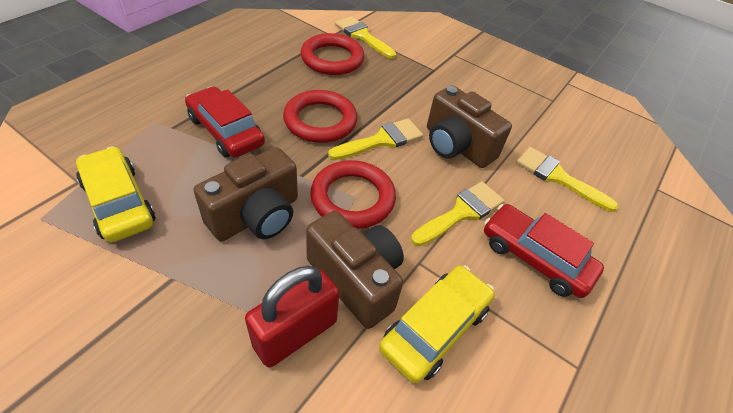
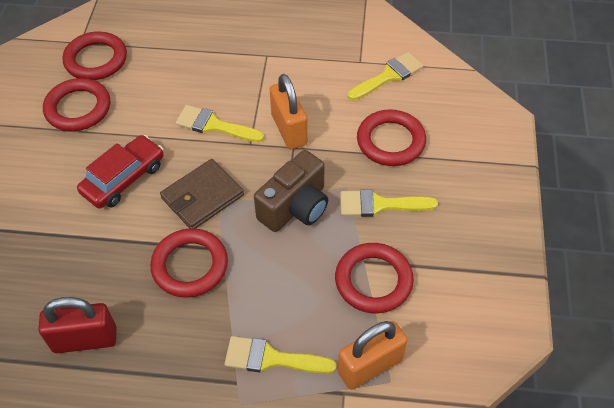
brown camera: 3 -> 1
brown wallet: 0 -> 1
orange padlock: 0 -> 2
red car: 2 -> 1
red ring: 3 -> 5
yellow car: 2 -> 0

